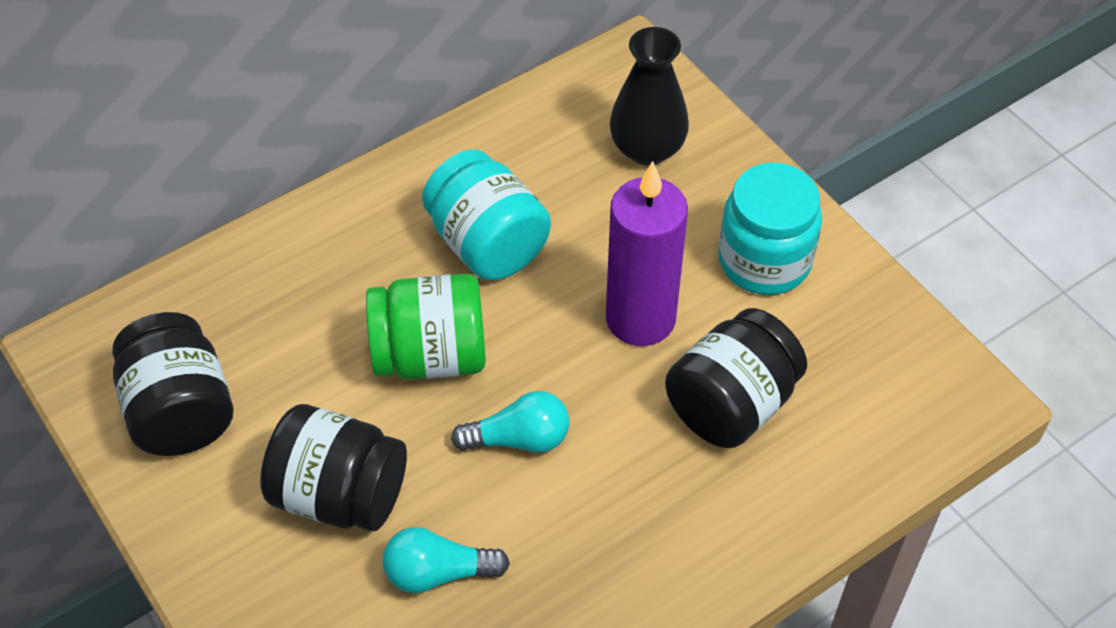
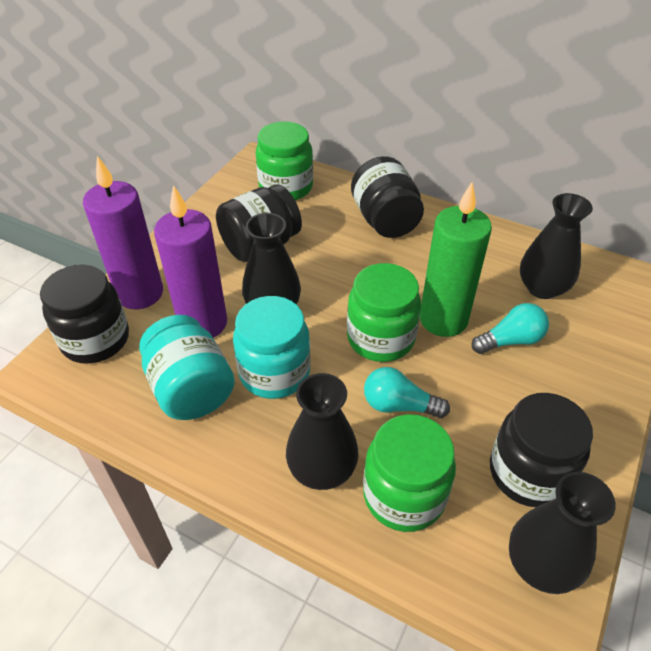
black jar: 3 -> 4
black vase: 1 -> 4
green candle: 0 -> 1
green jar: 1 -> 3
purple candle: 1 -> 2

